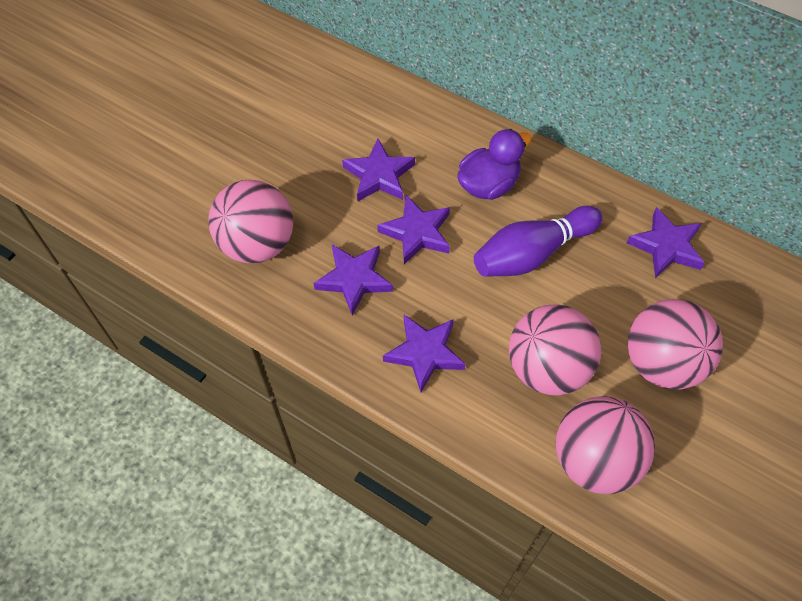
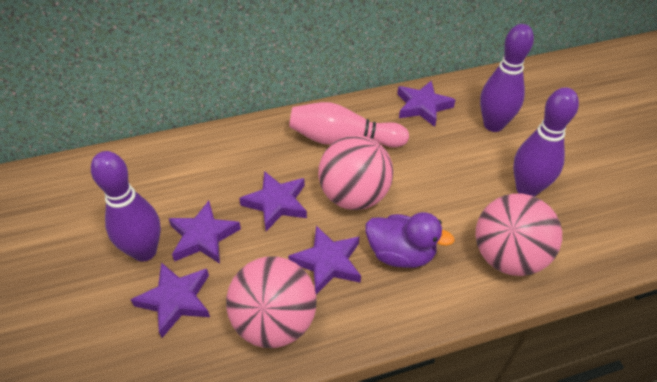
pink ball: 4 -> 3
pink bowling pin: 0 -> 1
purple bowling pin: 1 -> 3

